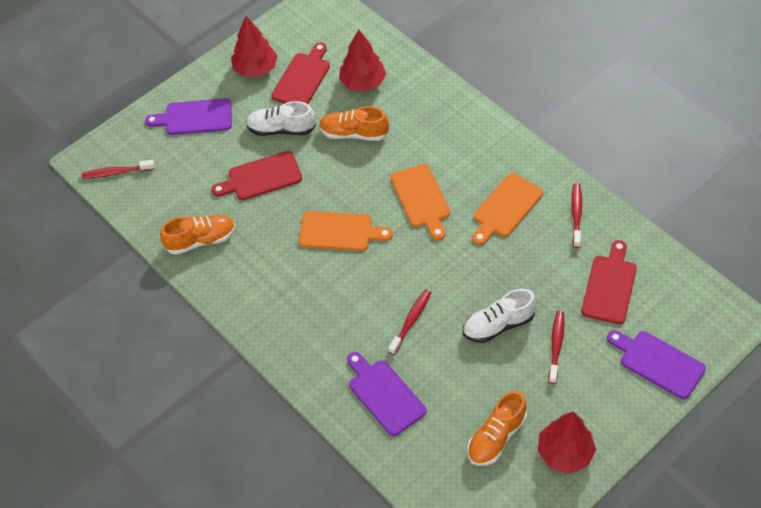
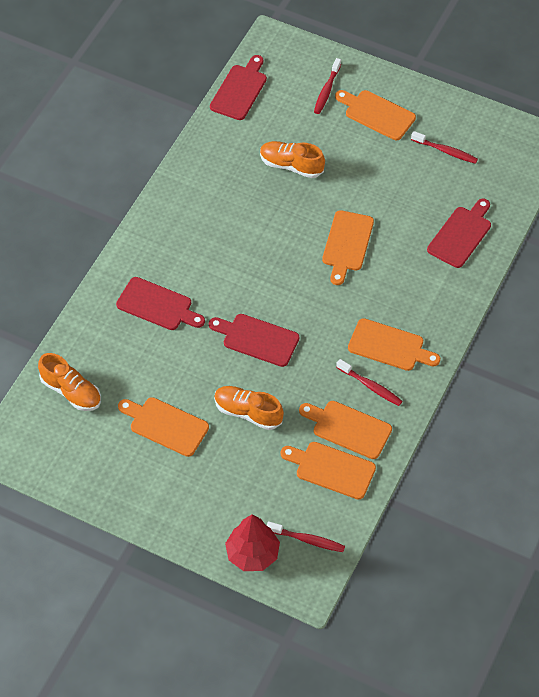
orange cutting board: 3 -> 6
purple cutting board: 3 -> 0
red cutting board: 3 -> 4
red tree: 3 -> 1
white shoe: 2 -> 0

